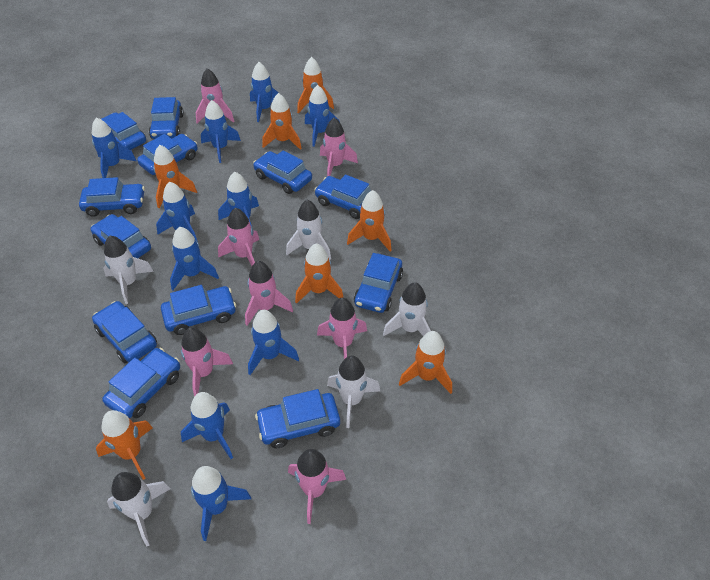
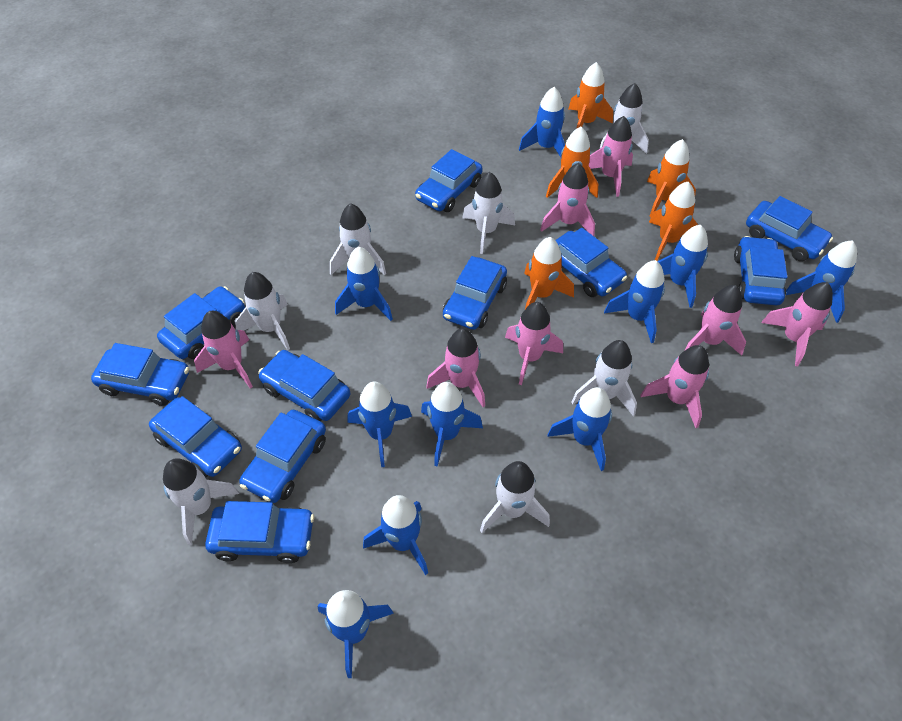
blue car: 12 -> 11
orange rocket: 7 -> 5
pink rocket: 7 -> 8
white rocket: 5 -> 7

